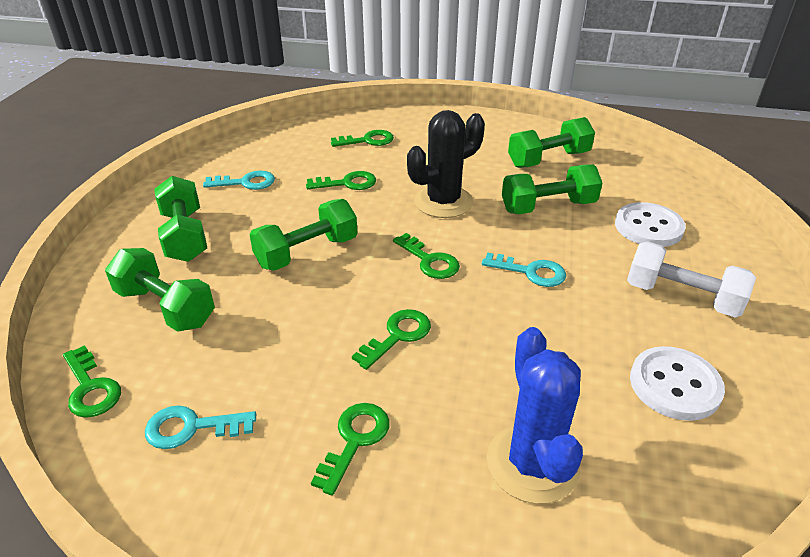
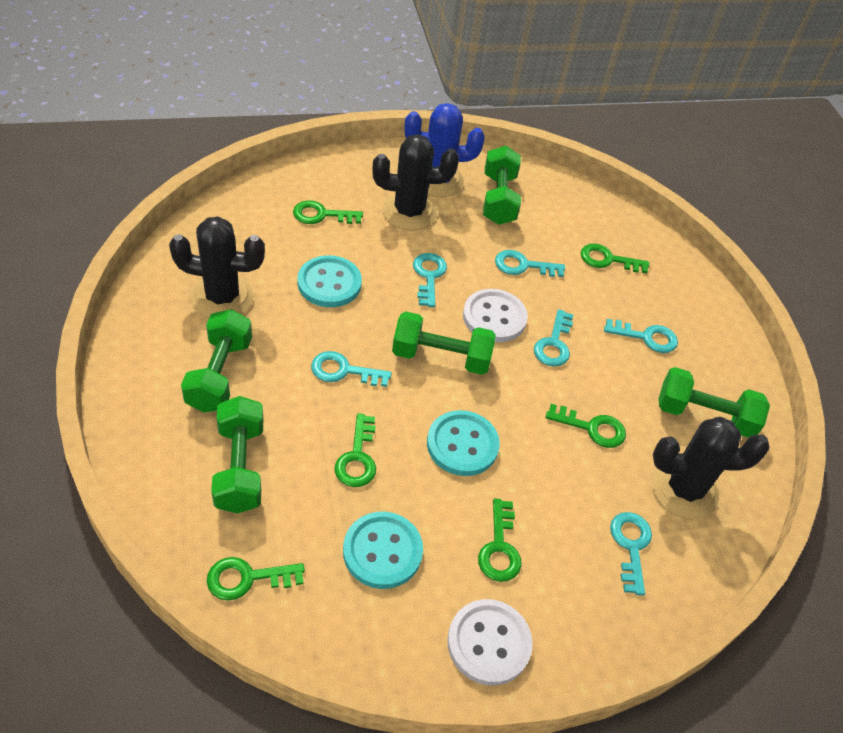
black cactus: 1 -> 3
turquoise button: 0 -> 3
turquoise key: 3 -> 6
white dumbbell: 1 -> 0

